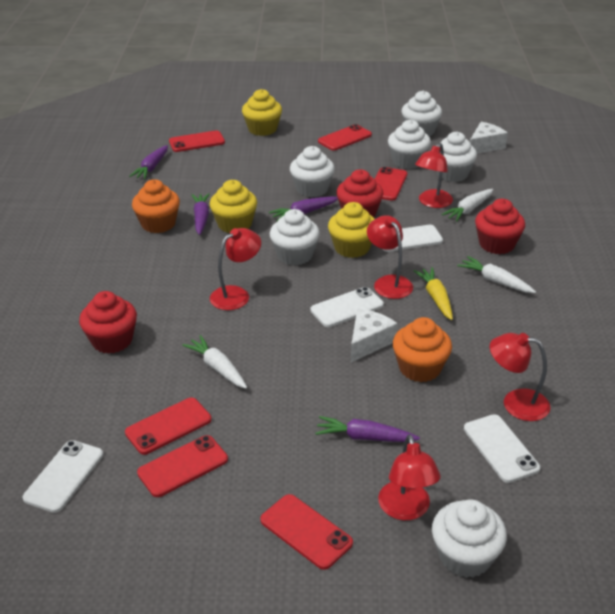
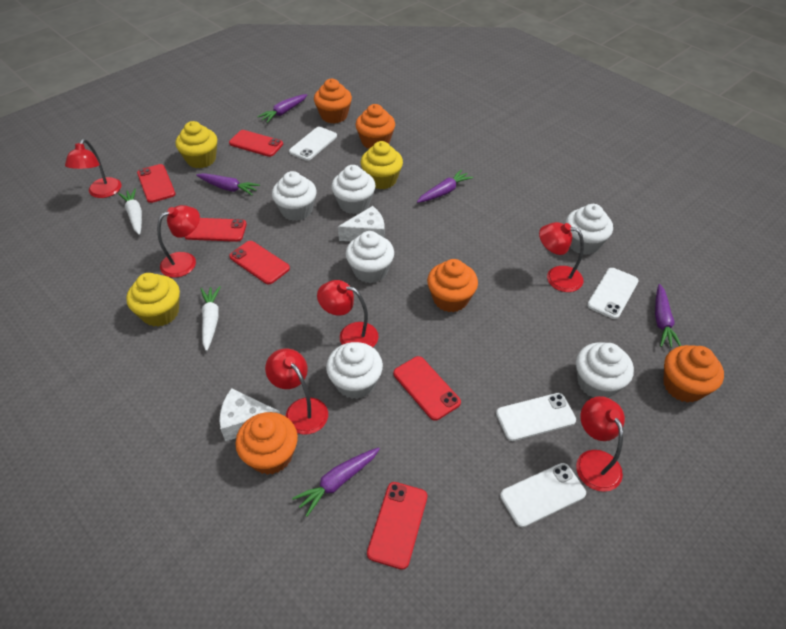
orange cupcake: 2 -> 5
purple carrot: 4 -> 5
red cupcake: 3 -> 0
red lamp: 5 -> 6
white carrot: 3 -> 2
yellow carrot: 1 -> 0

